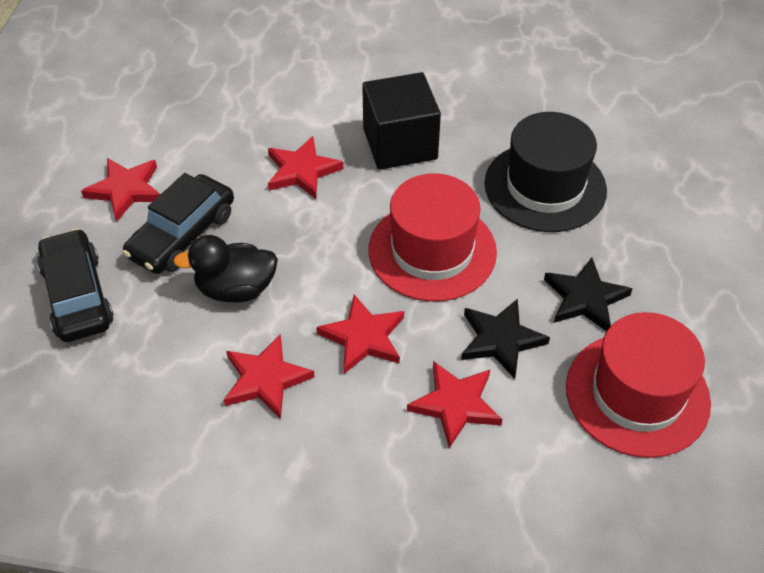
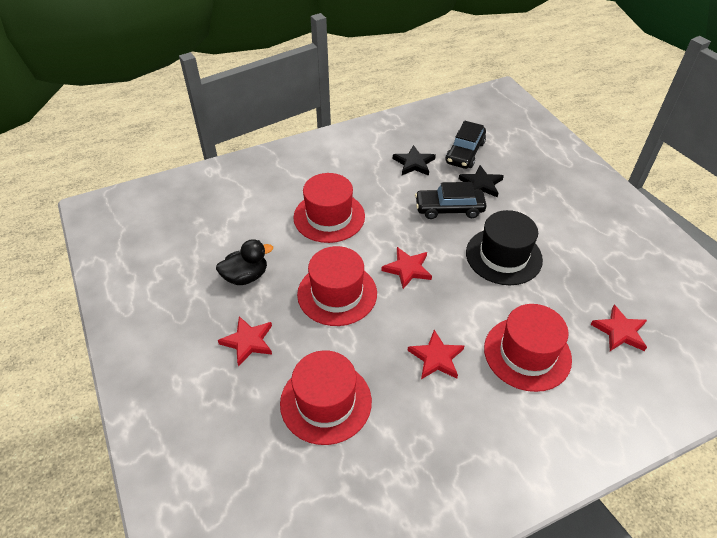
black cube: 1 -> 0
red hat: 2 -> 4
red star: 5 -> 4

